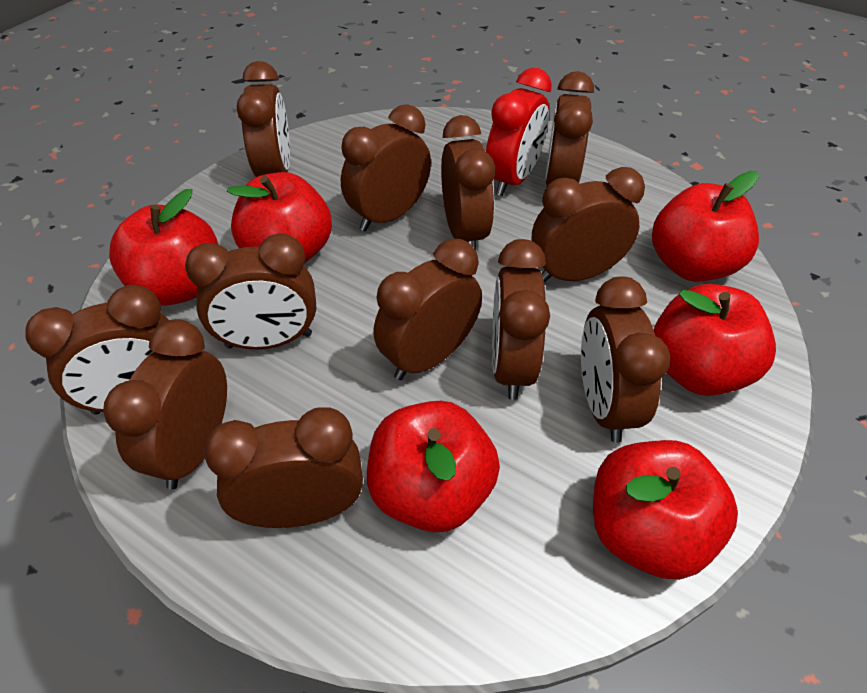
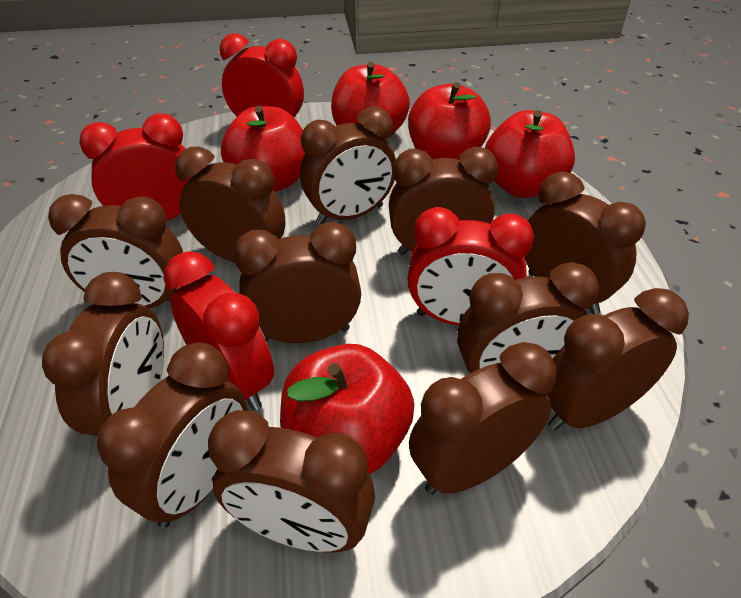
red apple: 6 -> 5
red clock: 1 -> 4

